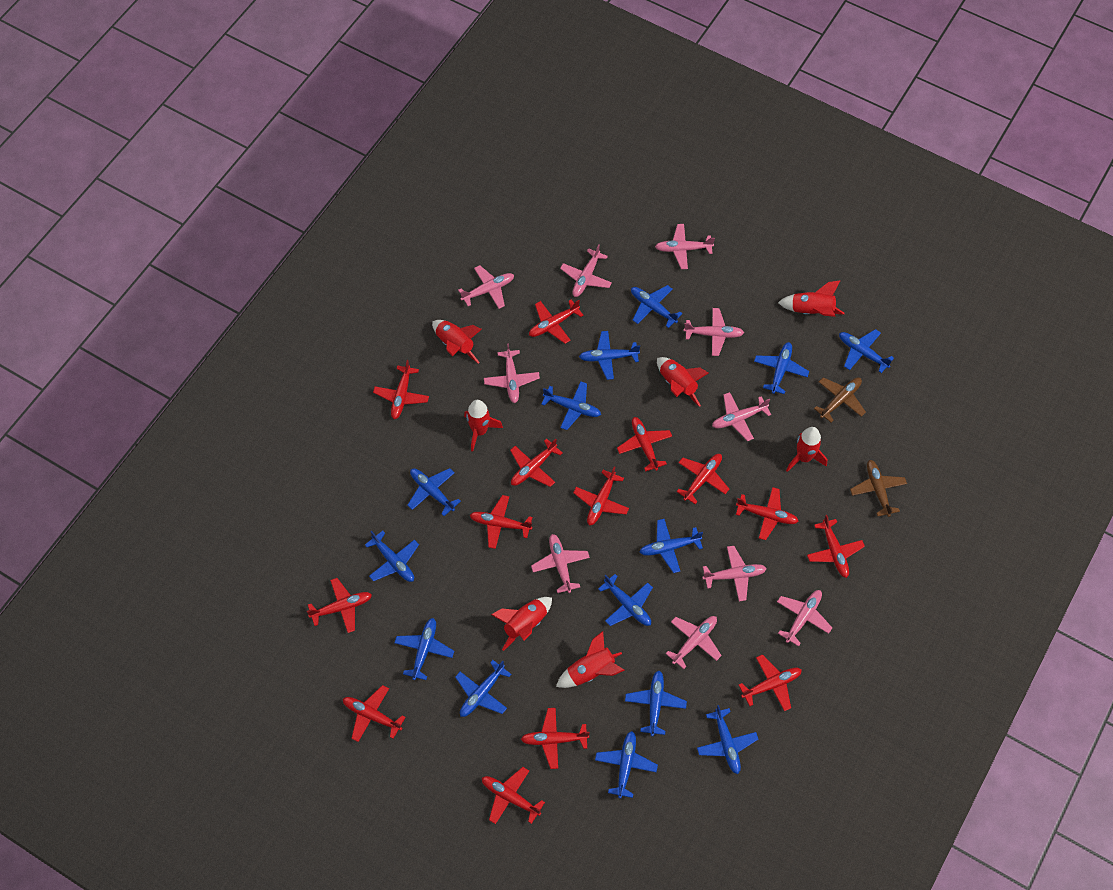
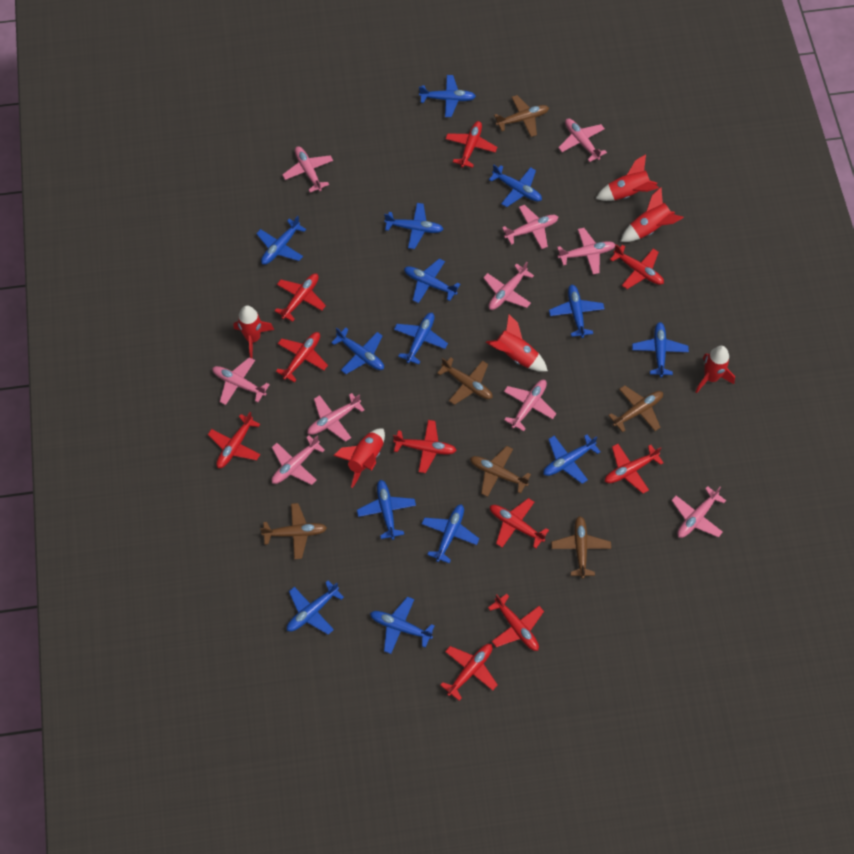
brown plane: 2 -> 6
red plane: 14 -> 10
red rocket: 7 -> 6

